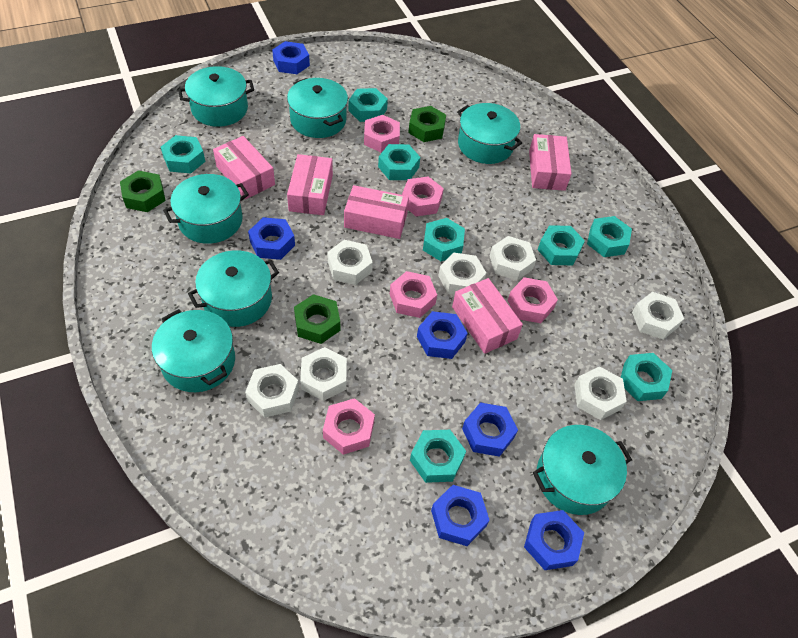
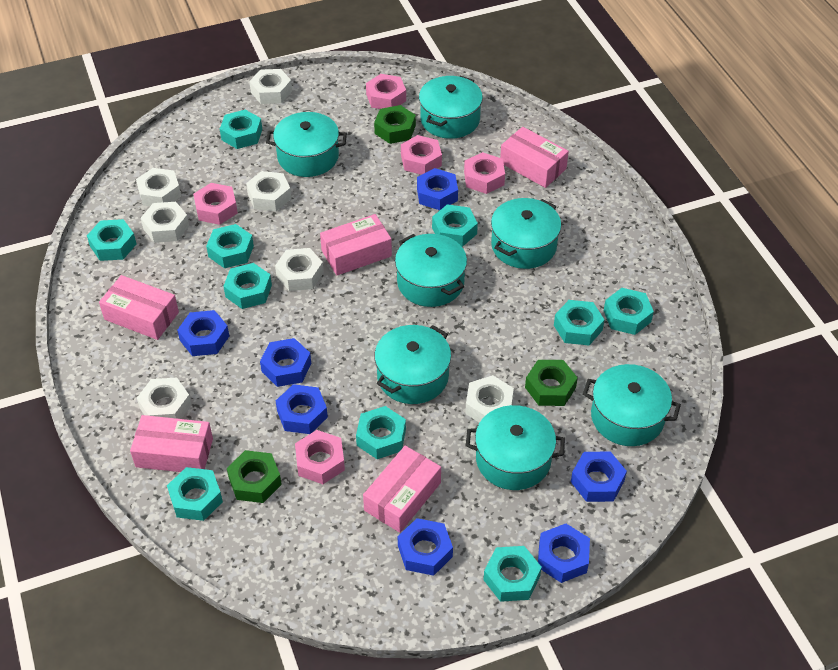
blue nut: 6 -> 7
turquoise nut: 8 -> 10

